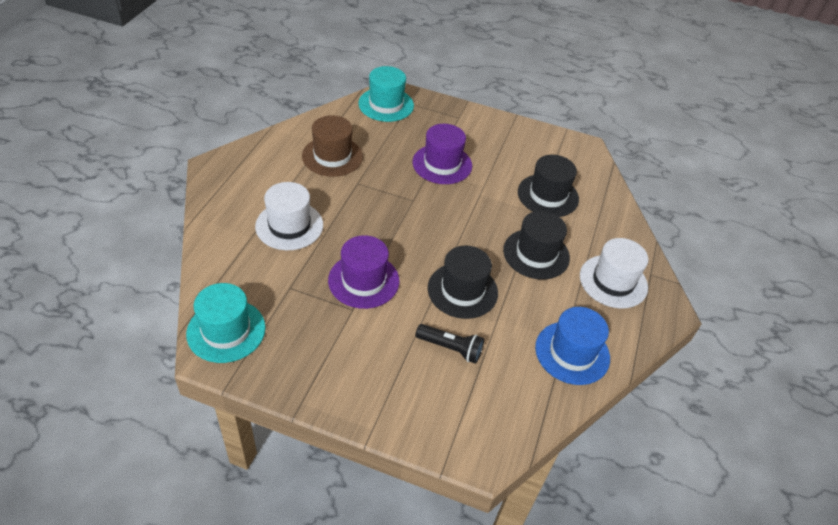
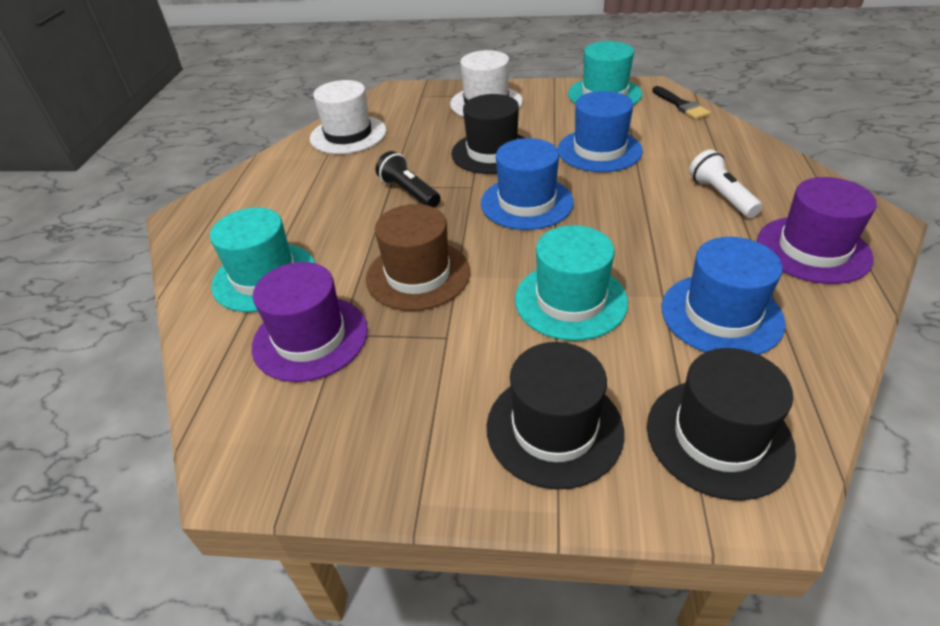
black brush: 0 -> 1
blue hat: 1 -> 3
turquoise hat: 2 -> 3
white flashlight: 0 -> 1

